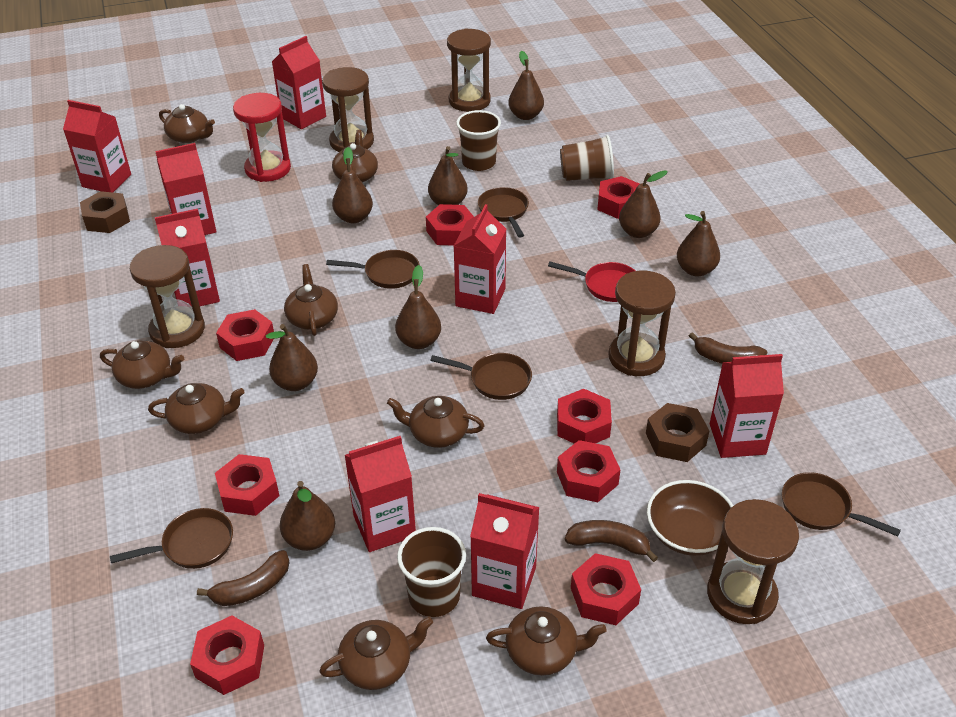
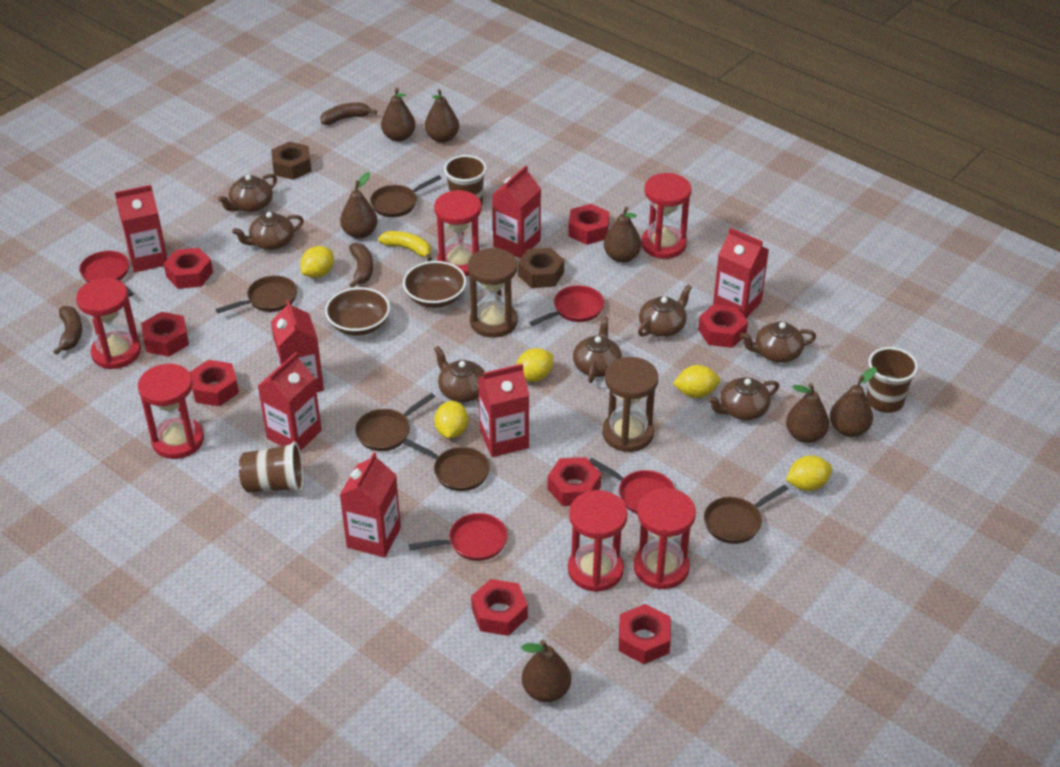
brown bowl: 1 -> 2
brown hourglass: 5 -> 2
brown pear: 8 -> 7
brown teapot: 8 -> 7
red carton: 8 -> 7
red hourglass: 1 -> 6
red pan: 1 -> 4
yellow banana: 0 -> 1
yellow lemon: 0 -> 5

